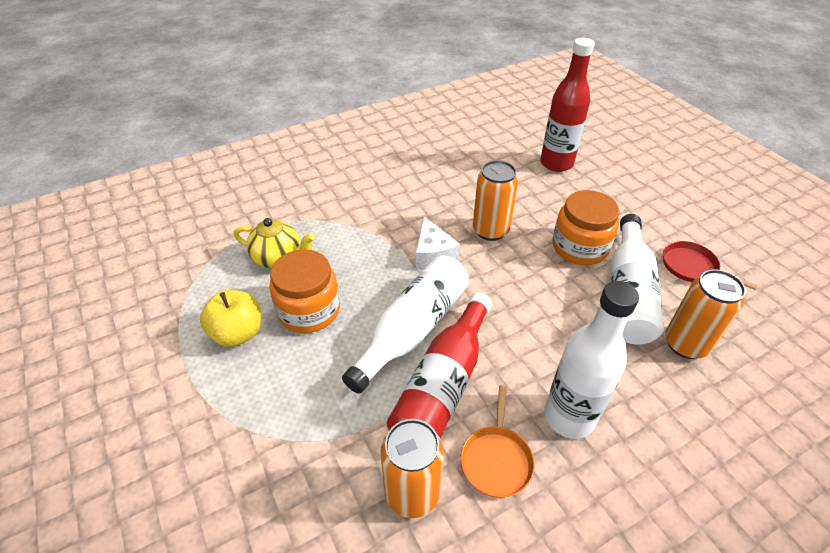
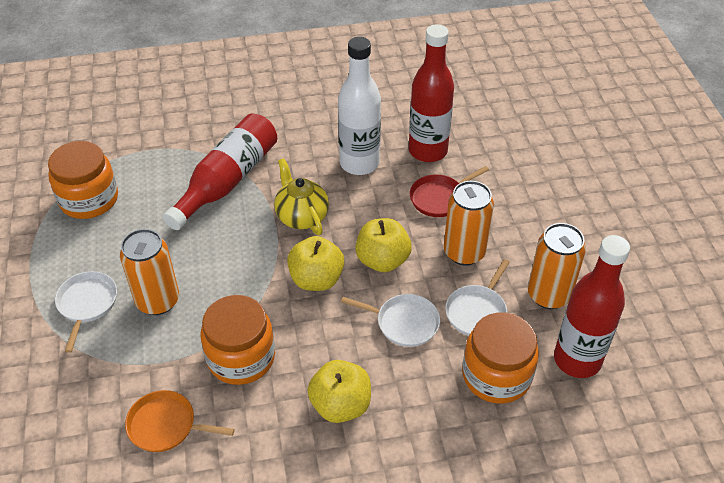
orange jar: 2 -> 3
red bottle: 2 -> 3
white bottle: 3 -> 1
white cheese: 1 -> 0
white pan: 0 -> 3
yellow apple: 1 -> 3

